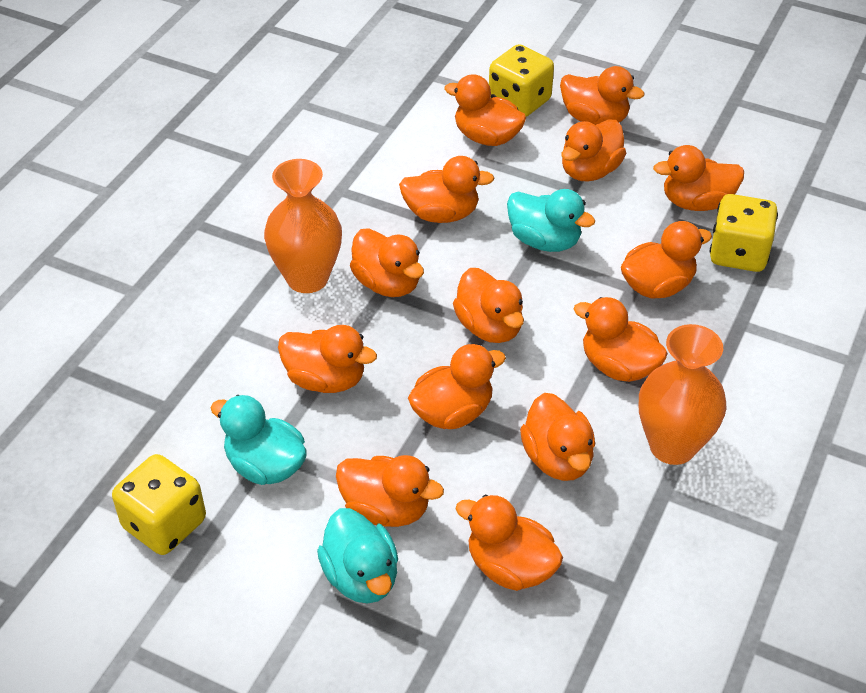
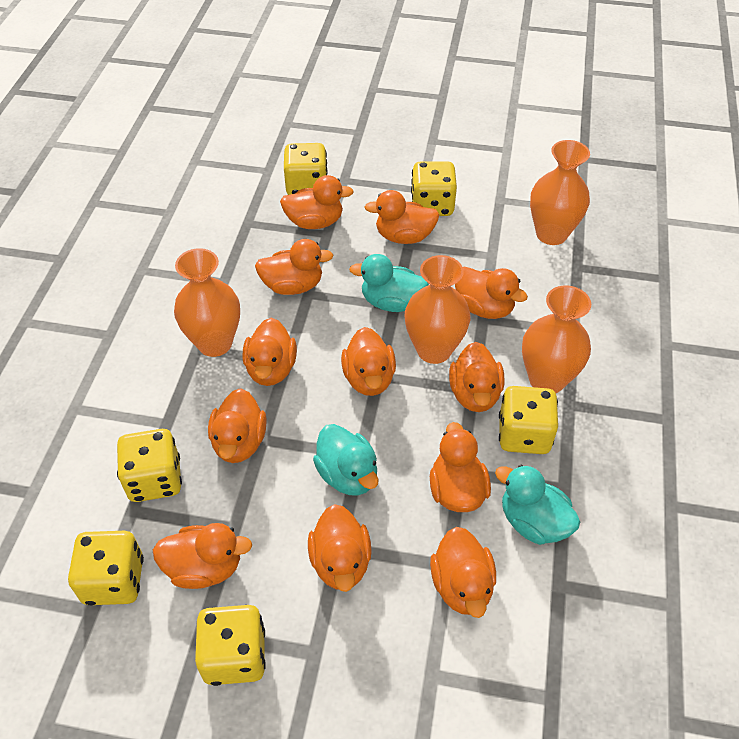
orange duck: 14 -> 12
orange vase: 2 -> 4
yellow dice: 3 -> 6

